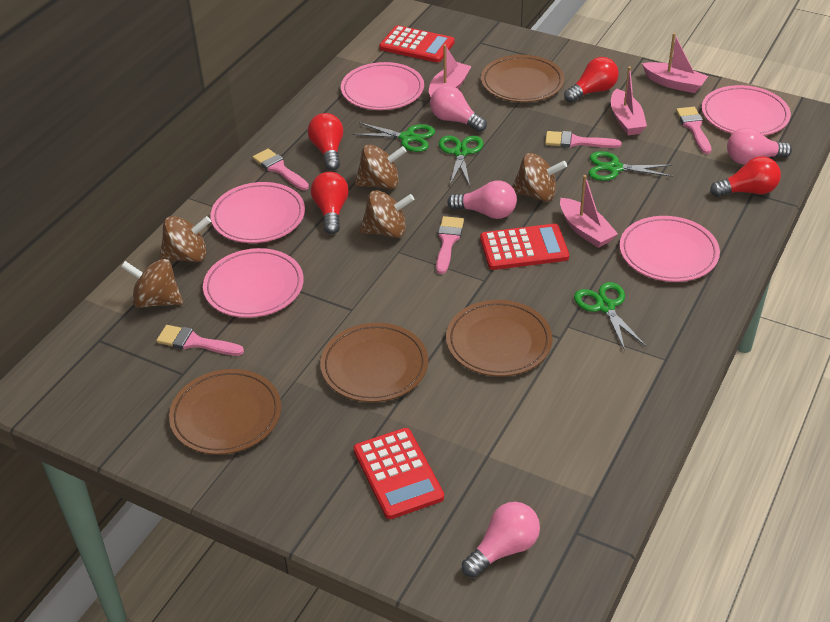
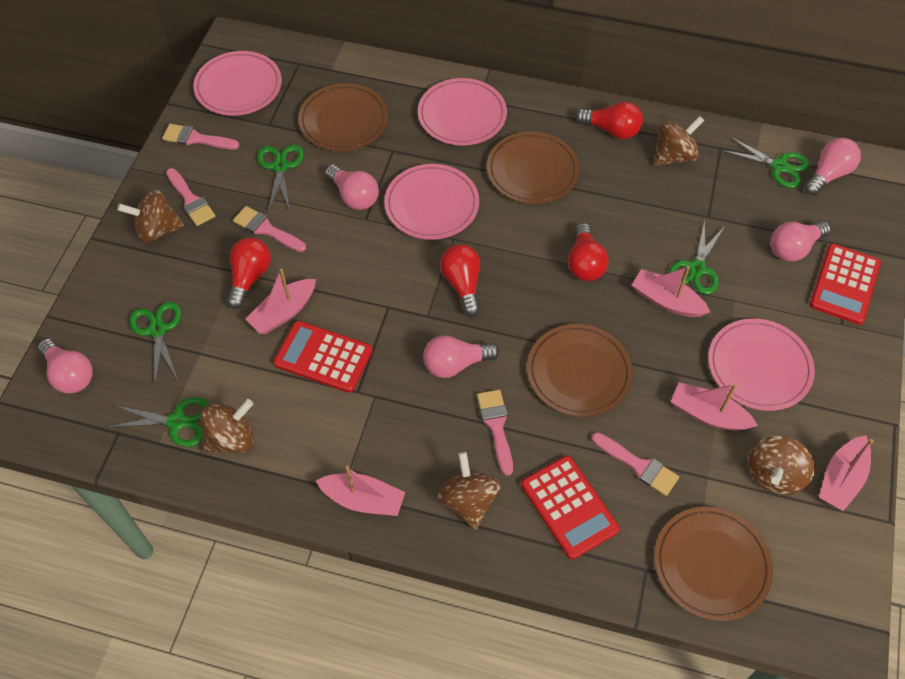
green scissors: 4 -> 5
pink boat: 4 -> 5
pink light bulb: 4 -> 5
pink plate: 5 -> 4

